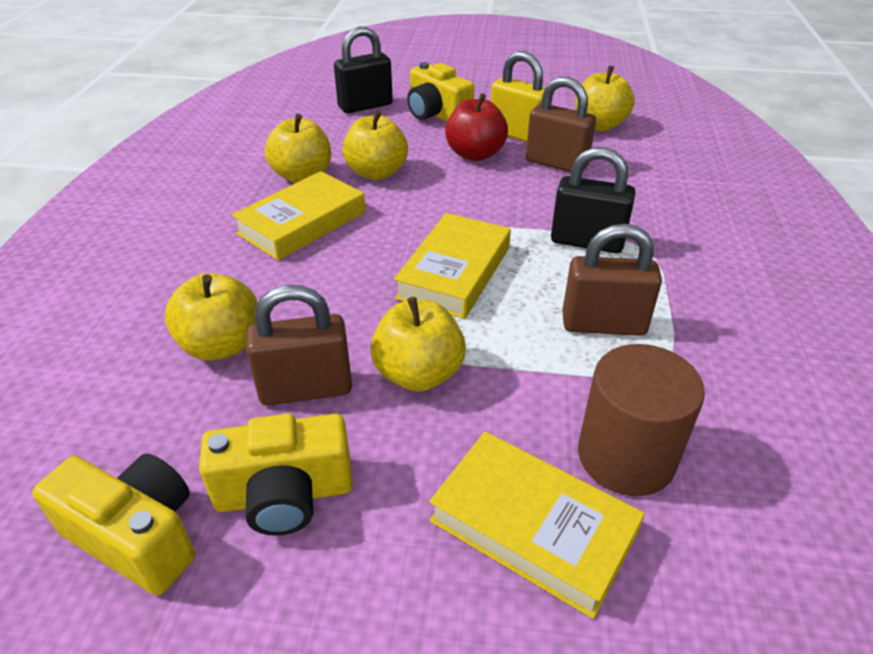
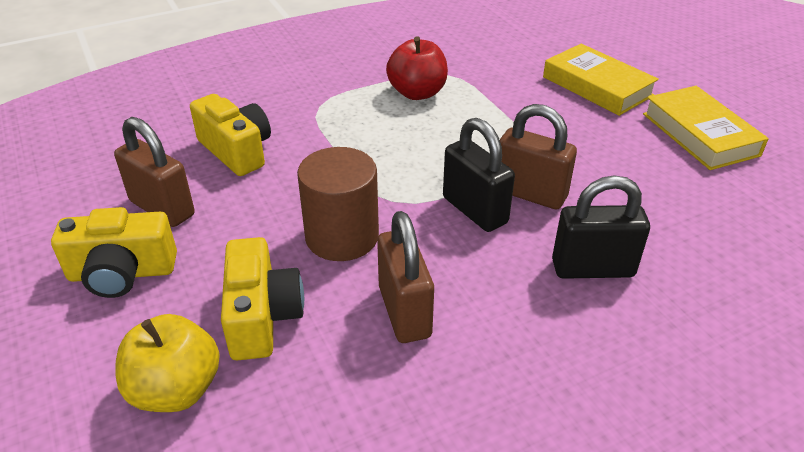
yellow apple: 5 -> 1
yellow book: 3 -> 2
yellow padlock: 1 -> 0

